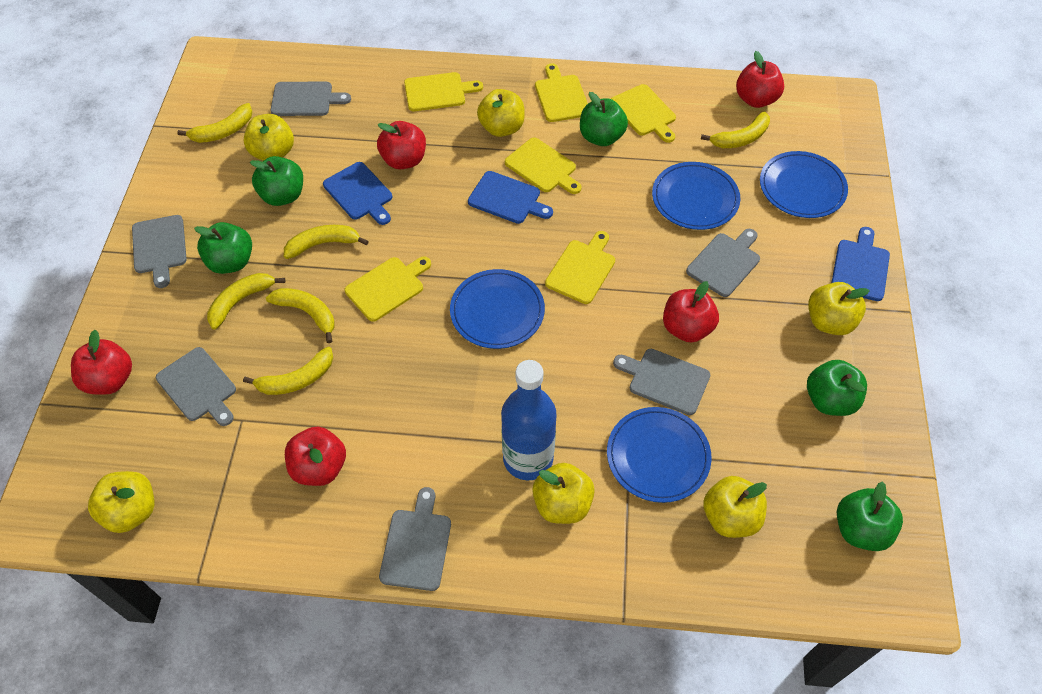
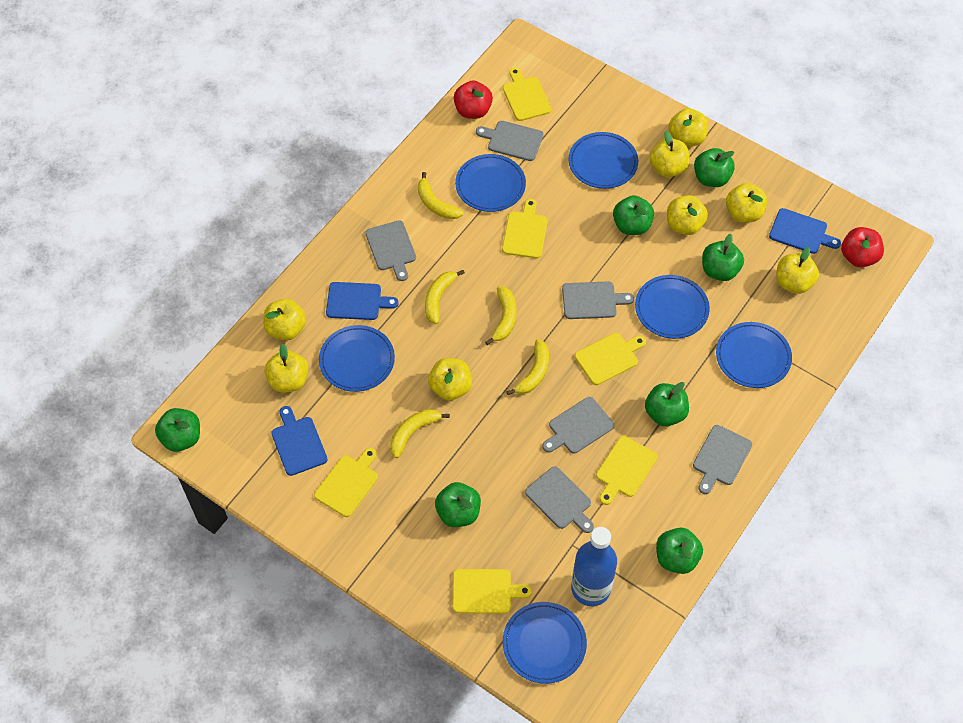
blue plate: 4 -> 6
green apple: 5 -> 7
red apple: 5 -> 2
yellow apple: 6 -> 8
yellow banana: 6 -> 5

